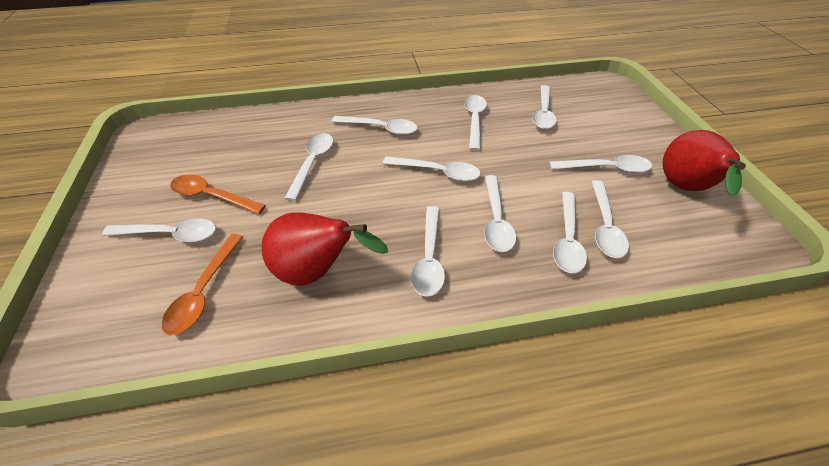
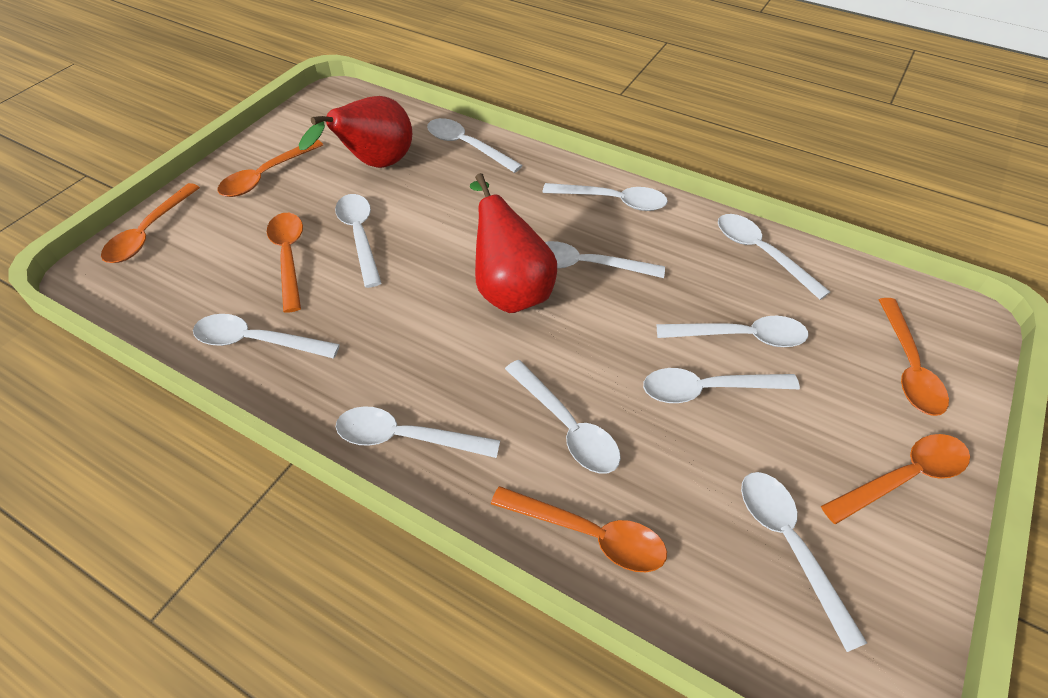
orange spoon: 2 -> 6

